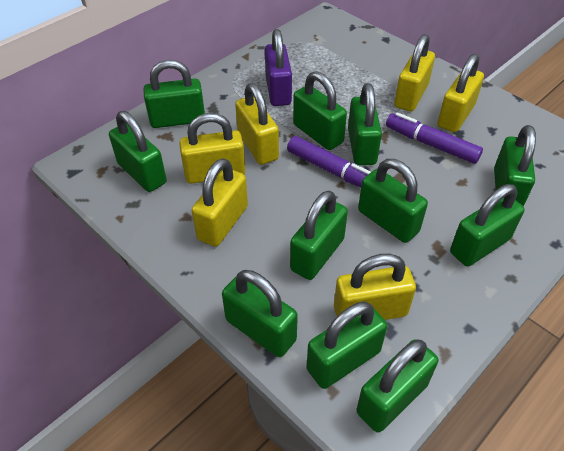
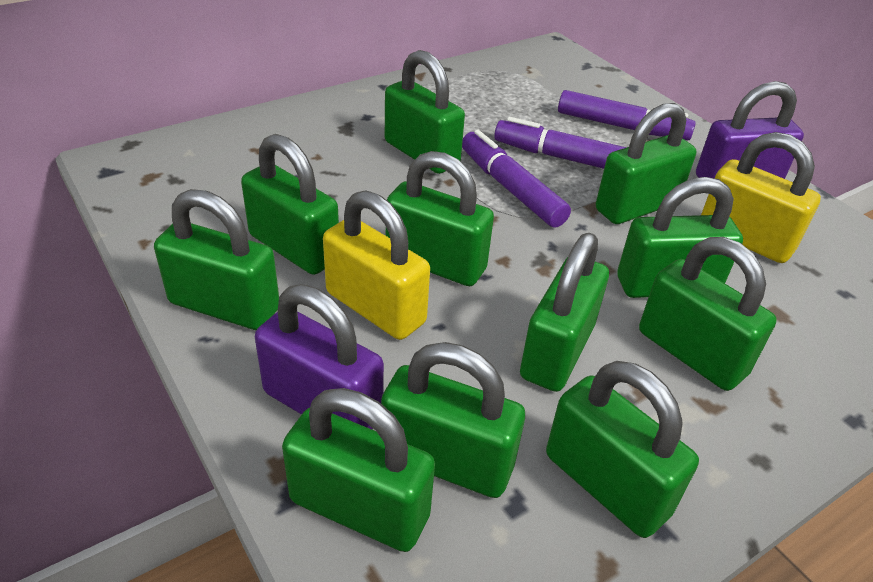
purple marker: 2 -> 3
purple padlock: 1 -> 2
yellow padlock: 6 -> 2

